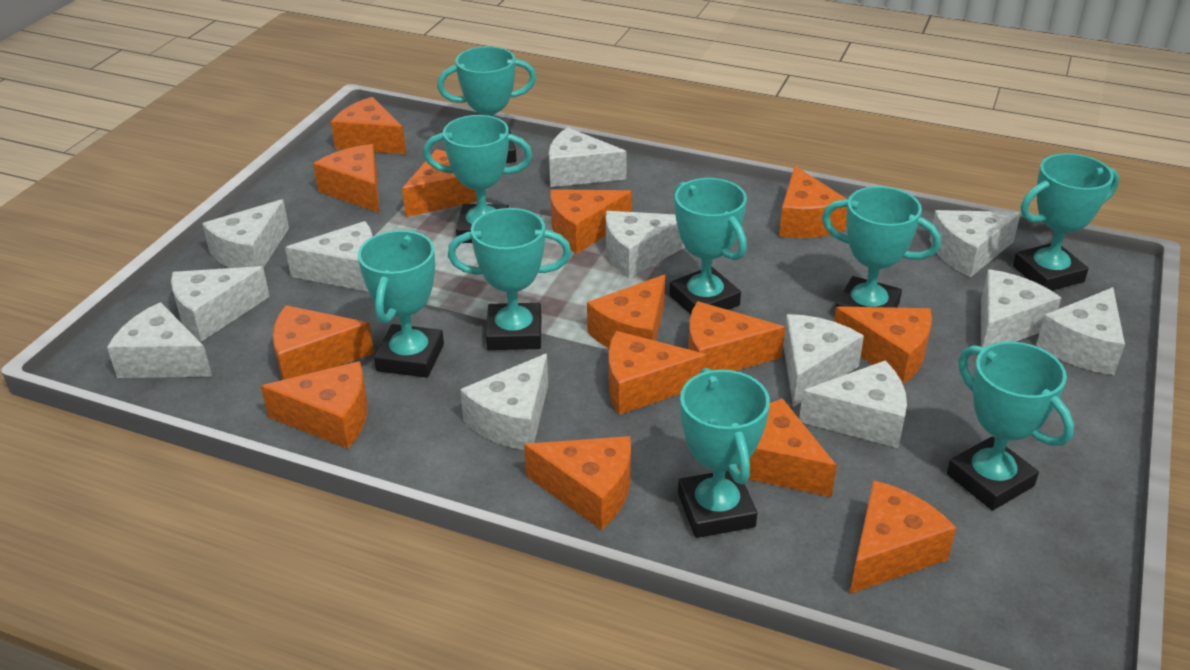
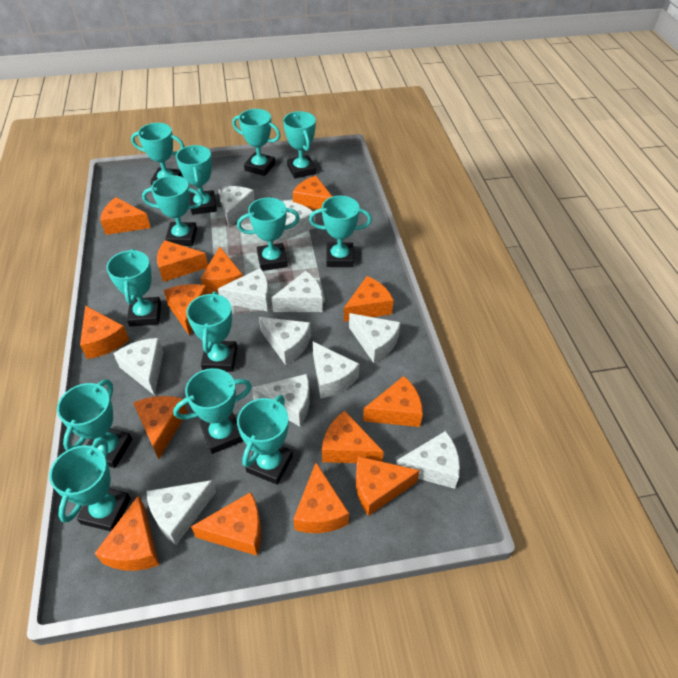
turquoise trophy: 9 -> 13
white cheese: 12 -> 11

